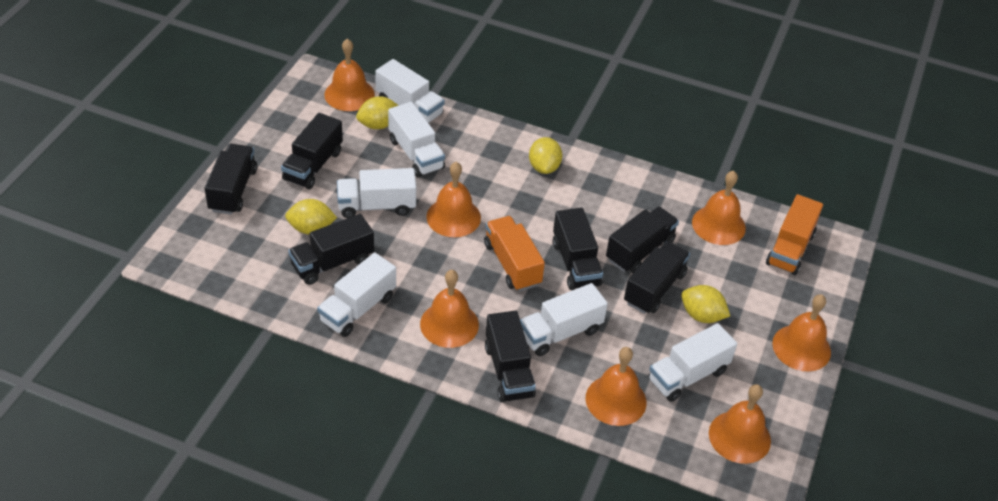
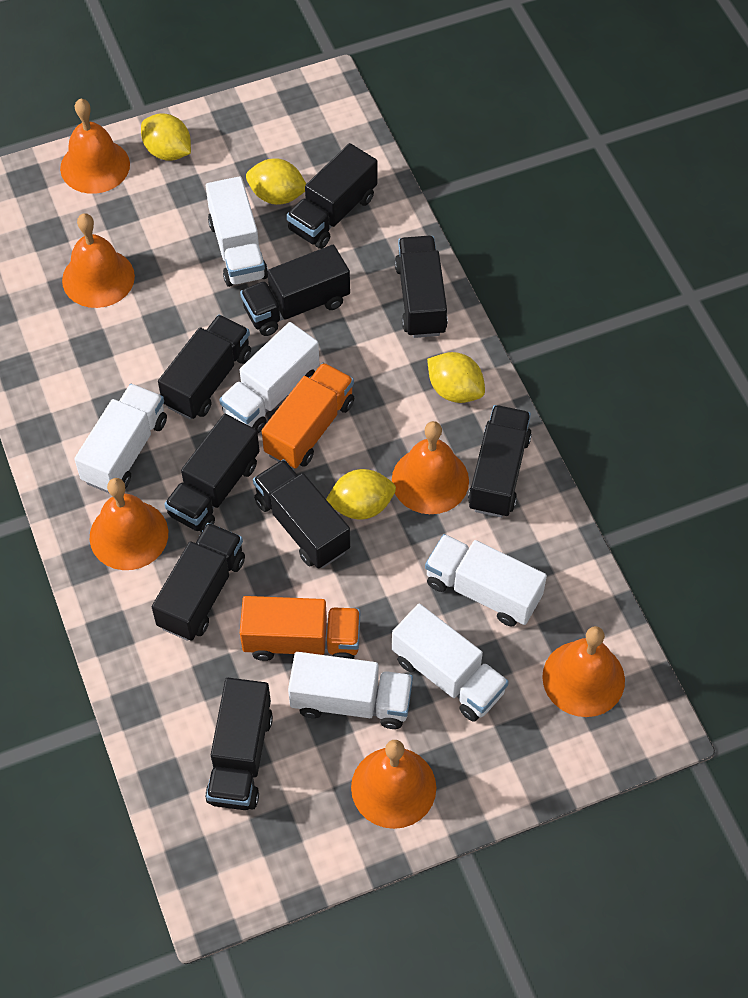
black truck: 7 -> 9
orange bell: 7 -> 6

